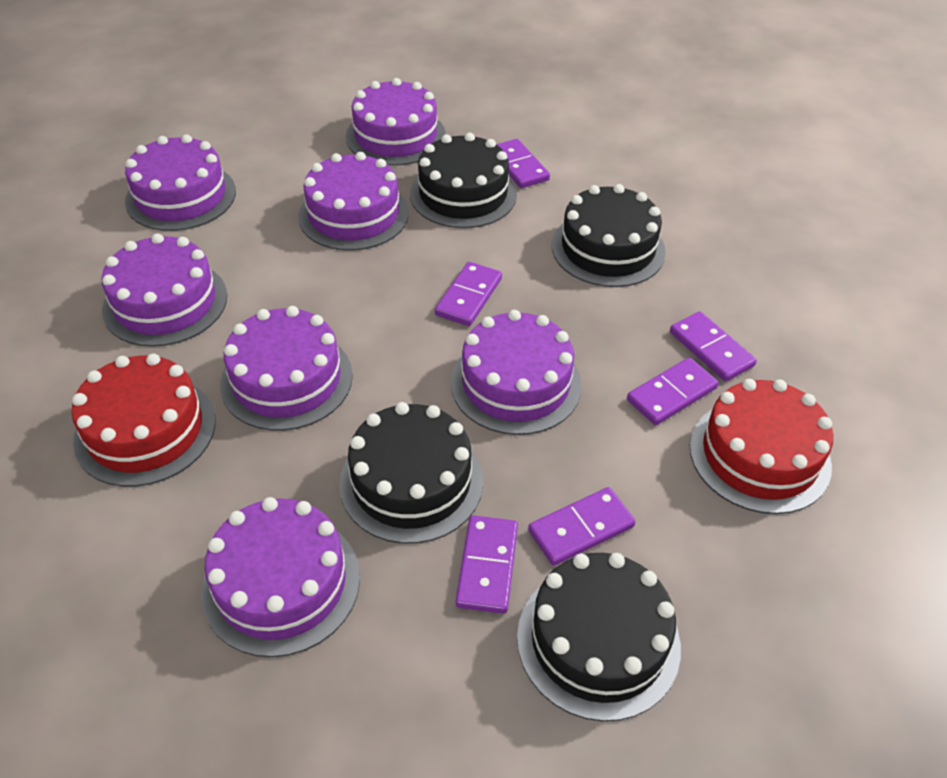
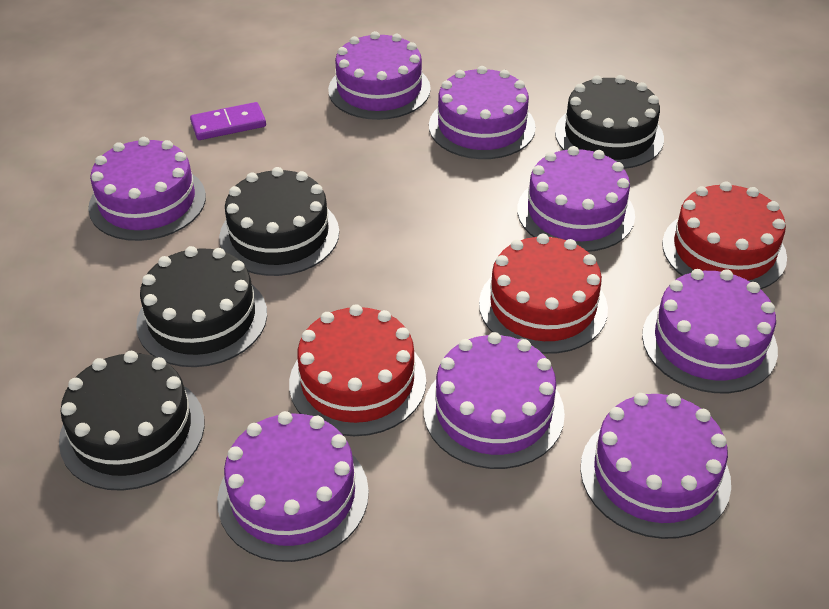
purple cake: 7 -> 8
purple domino: 6 -> 1
red cake: 2 -> 3

